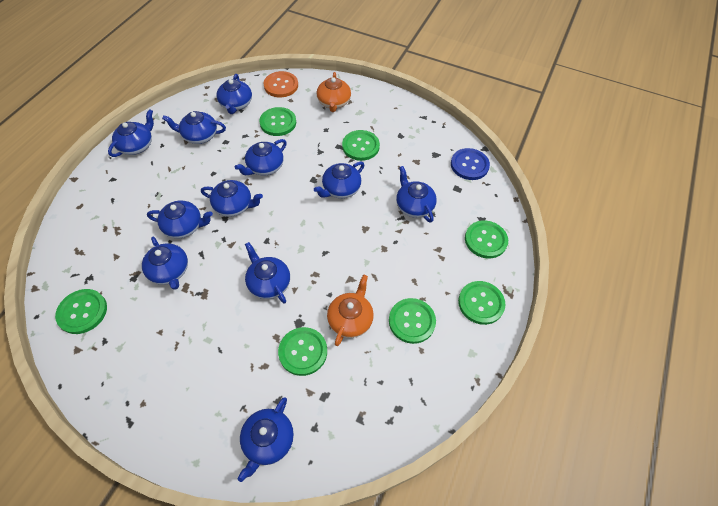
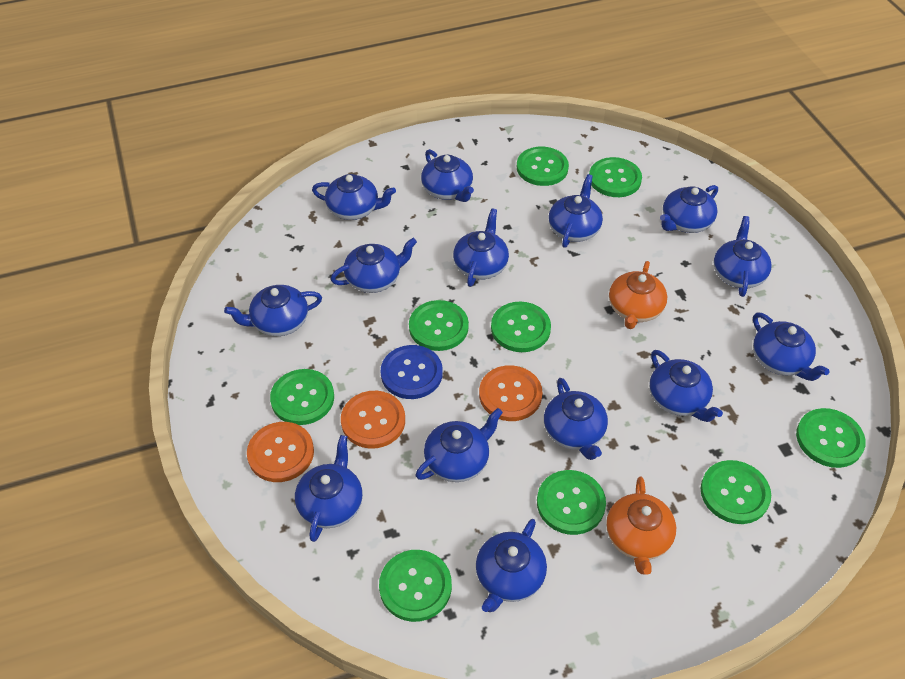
blue teapot: 11 -> 14
green button: 7 -> 9
orange button: 1 -> 3

